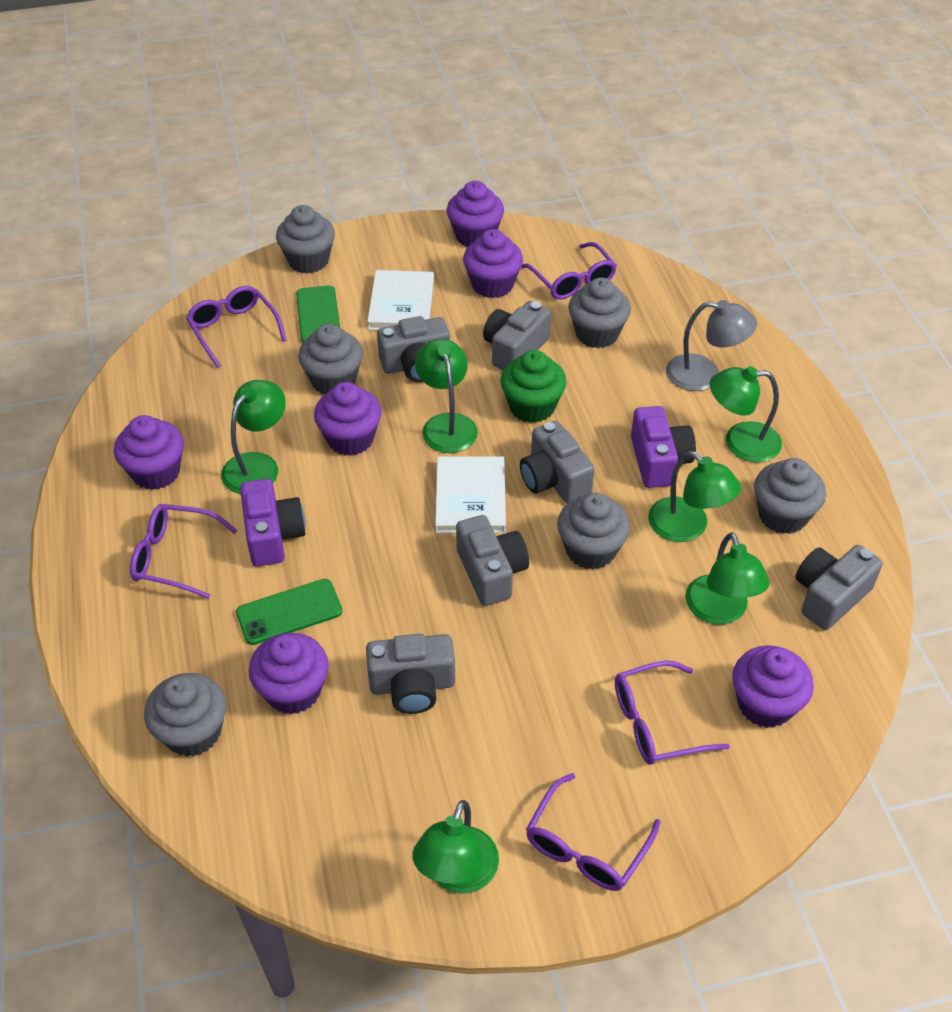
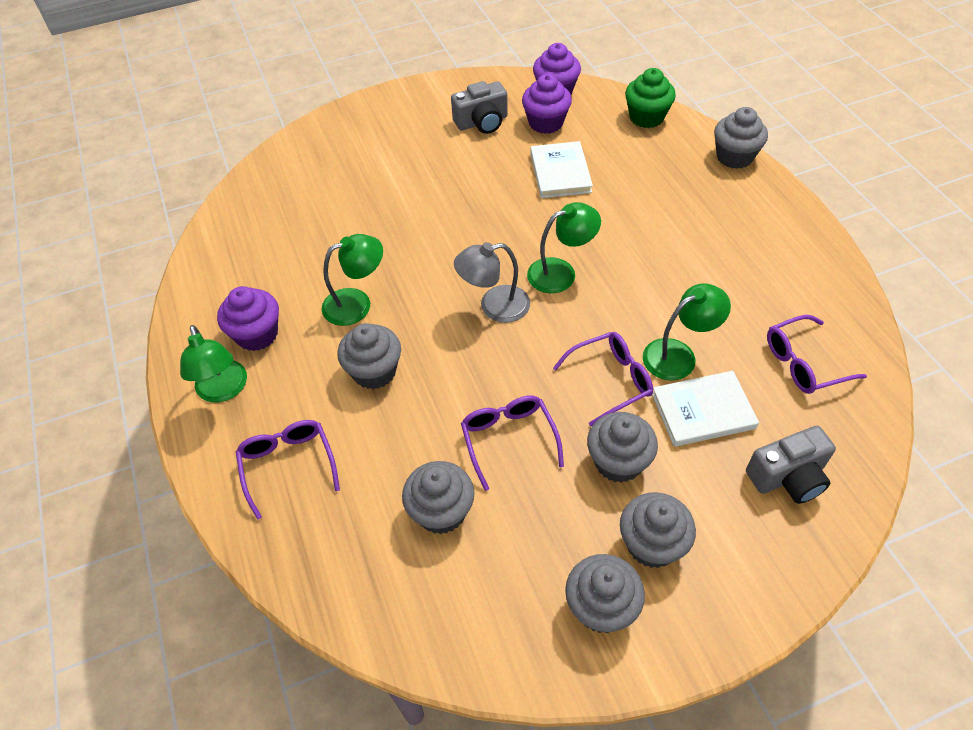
green lamp: 6 -> 4
green phone: 2 -> 0
grey camera: 6 -> 2
purple camera: 2 -> 0
purple cupcake: 6 -> 3
purple glasses: 5 -> 4

